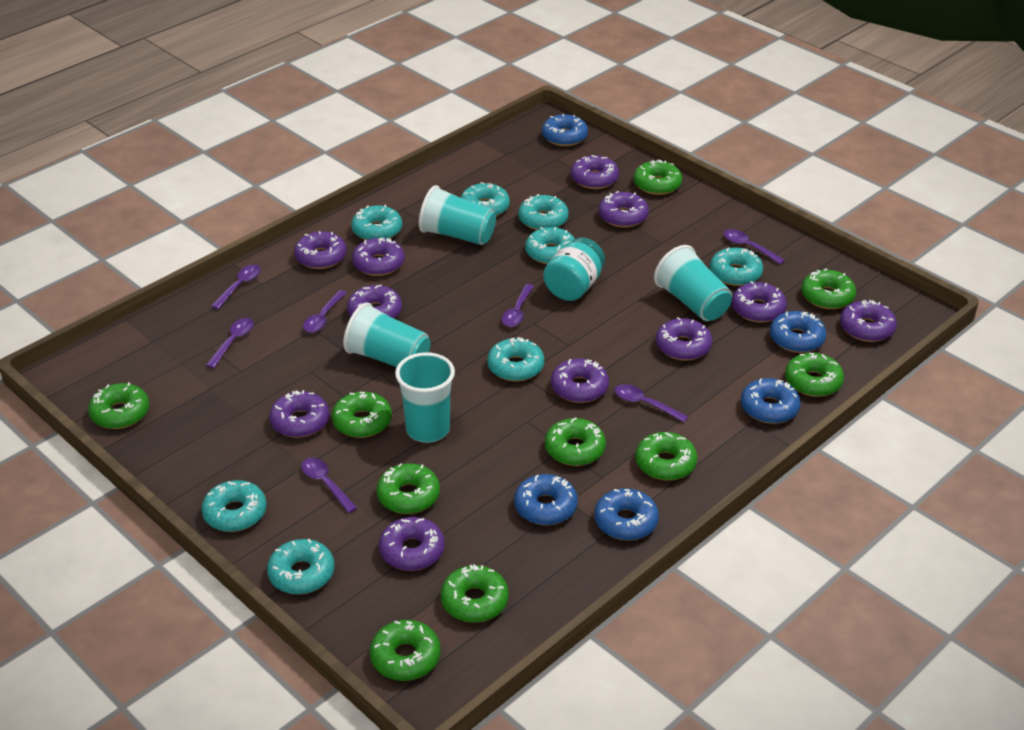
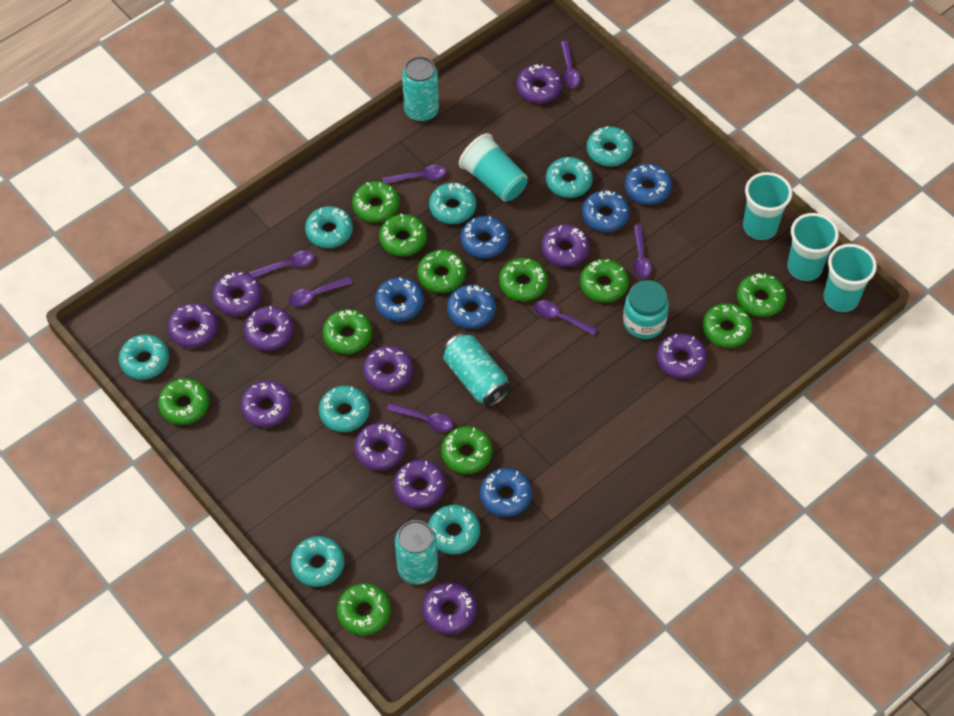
blue donut: 5 -> 6
green donut: 10 -> 11
turquoise can: 0 -> 3

